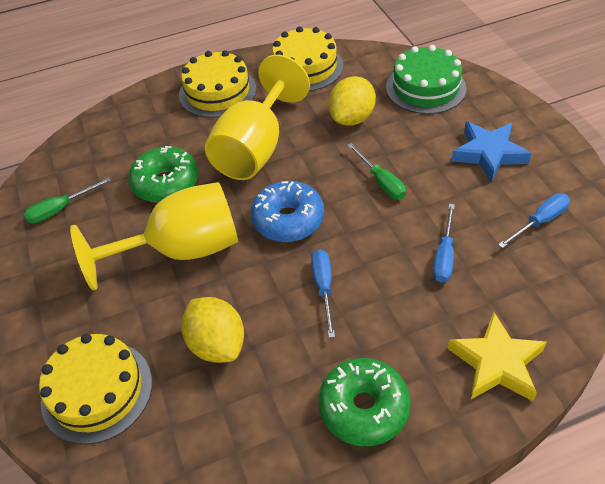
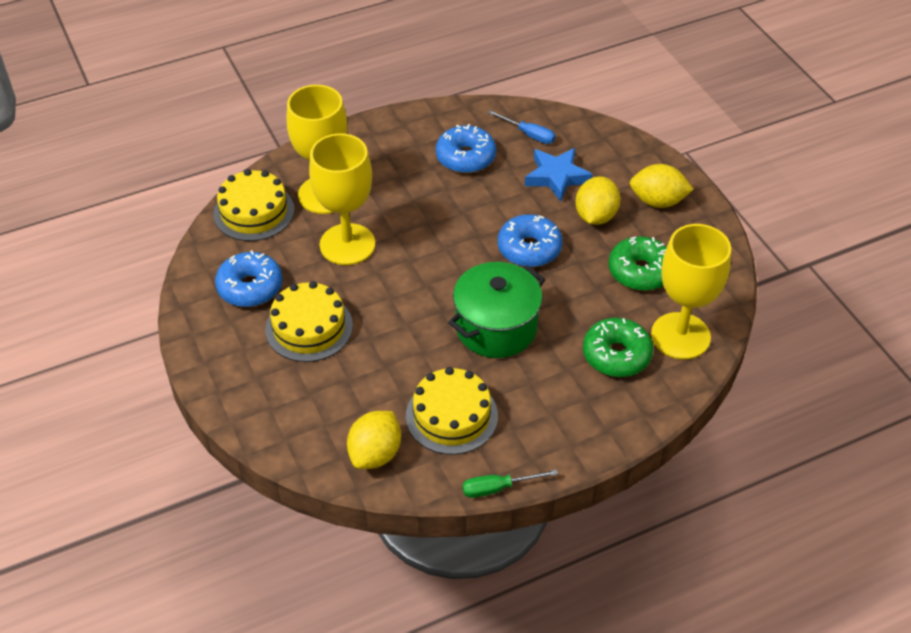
blue donut: 1 -> 3
blue screwdriver: 3 -> 1
green cake: 1 -> 0
green pot: 0 -> 1
green screwdriver: 2 -> 1
yellow goblet: 2 -> 3
yellow lemon: 2 -> 3
yellow star: 1 -> 0

